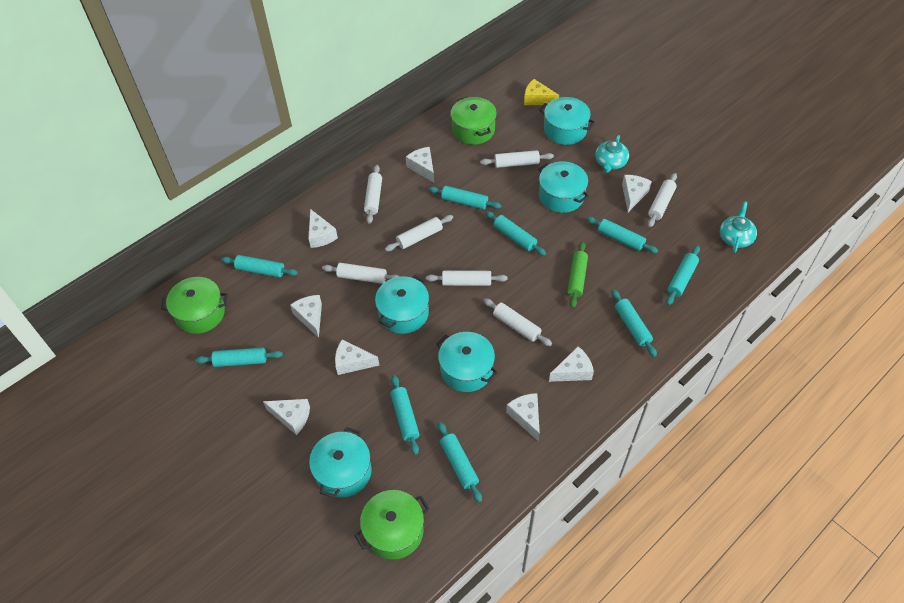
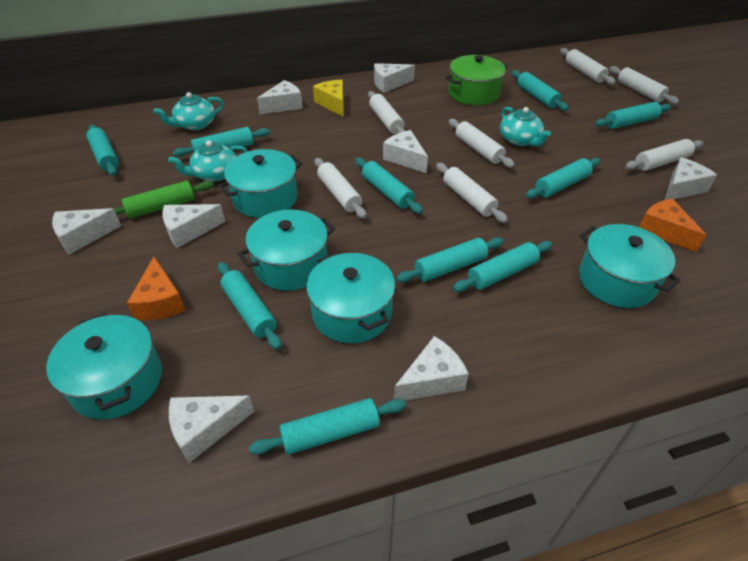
green pot: 3 -> 1
orange cheese: 0 -> 2
turquoise rolling pin: 9 -> 10
turquoise teapot: 2 -> 3

